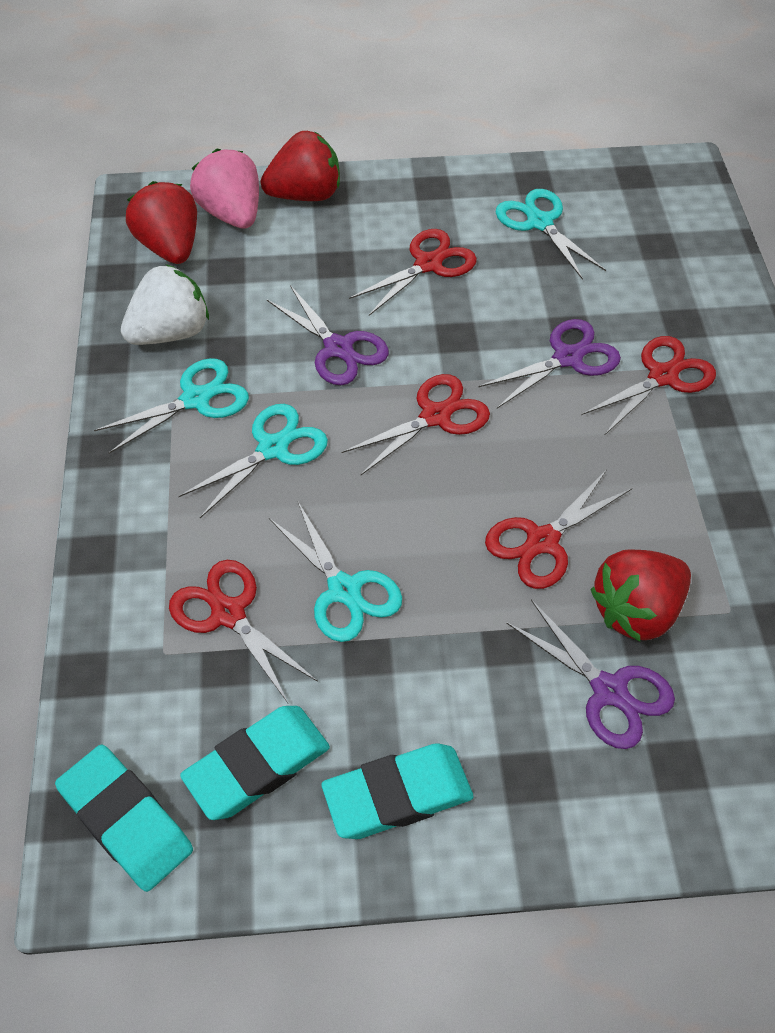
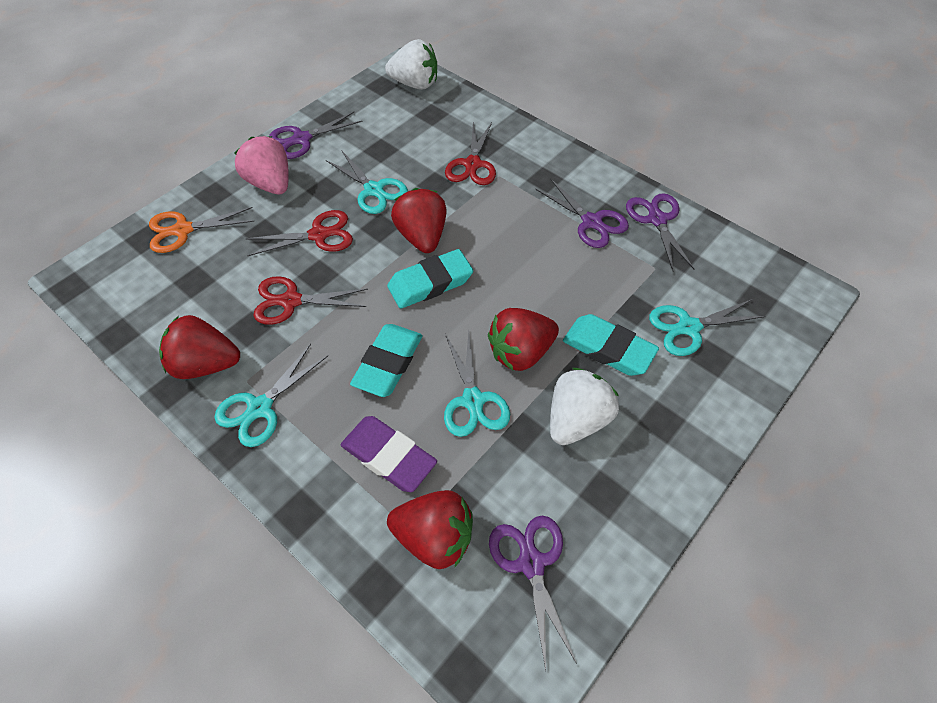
orange scissors: 0 -> 1
purple eraser: 0 -> 1
purple scissors: 3 -> 4
red scissors: 5 -> 3
red strawberry: 3 -> 4
white strawberry: 1 -> 2

